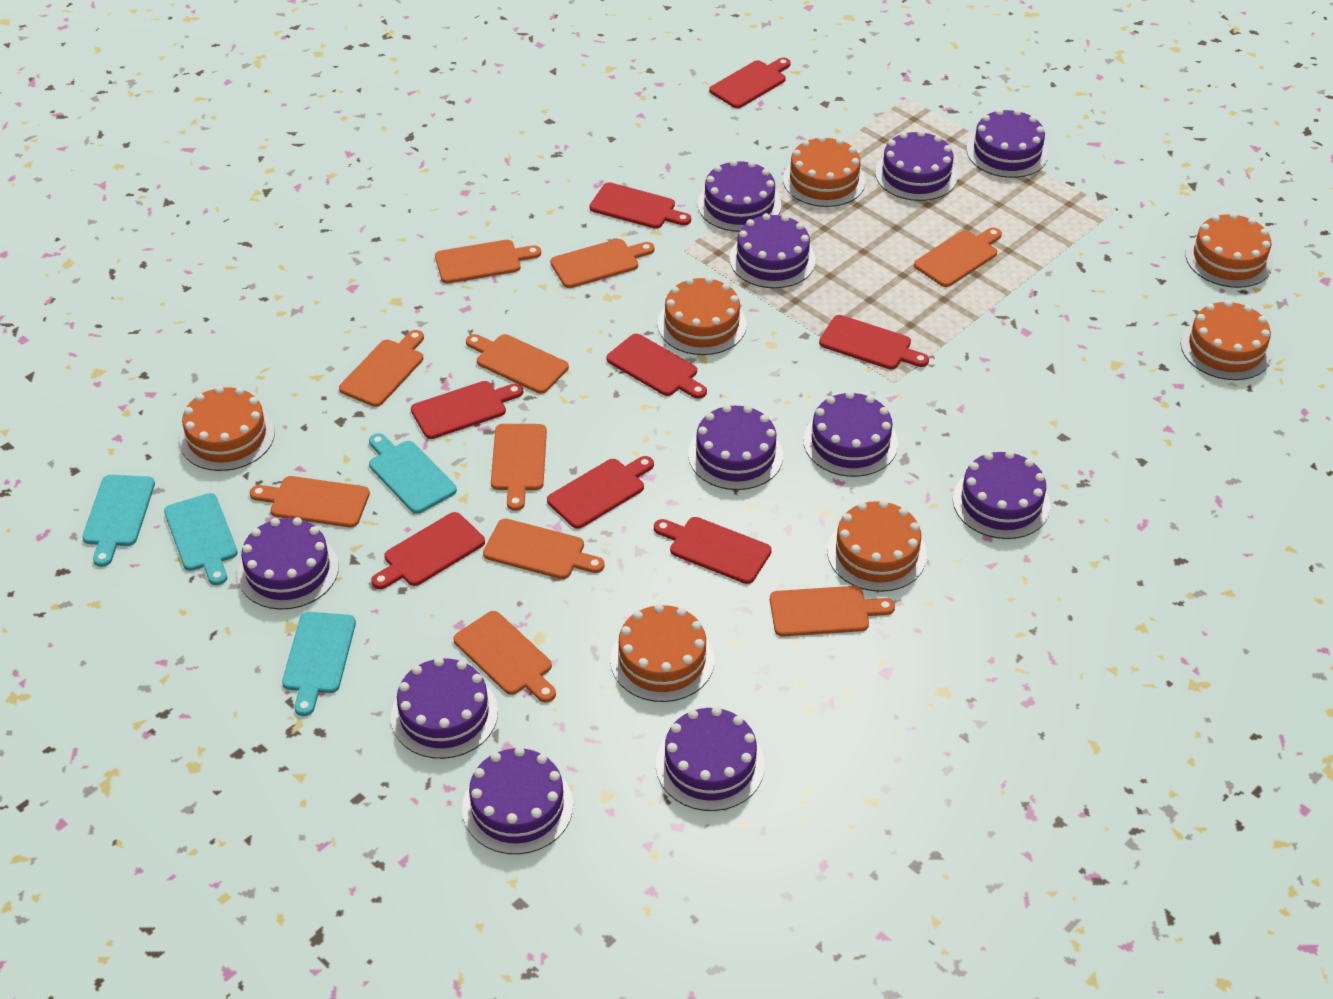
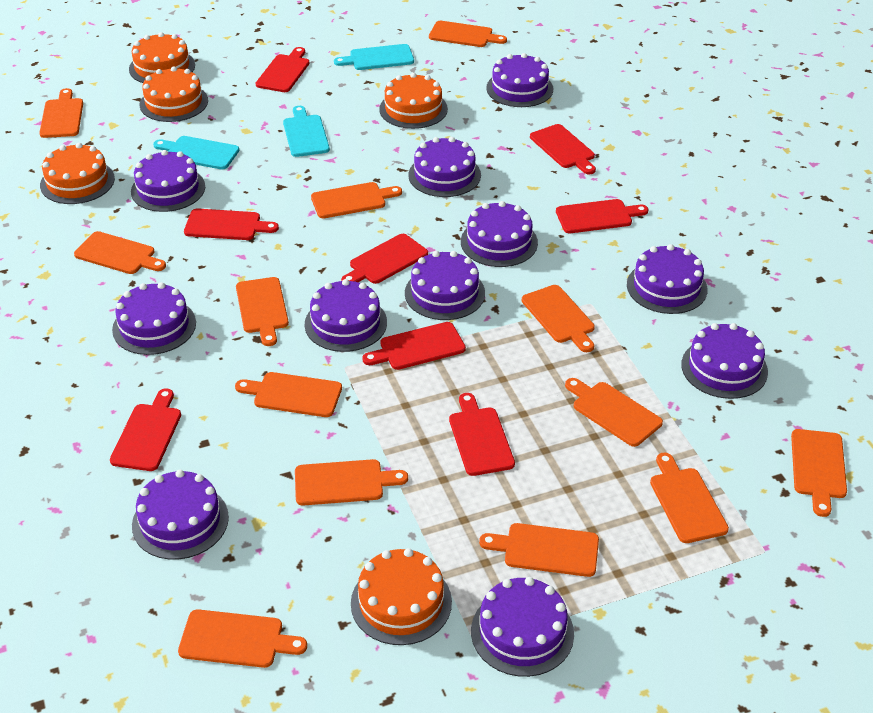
orange cake: 7 -> 5
orange cutting board: 10 -> 13
turquoise cutting board: 4 -> 3

